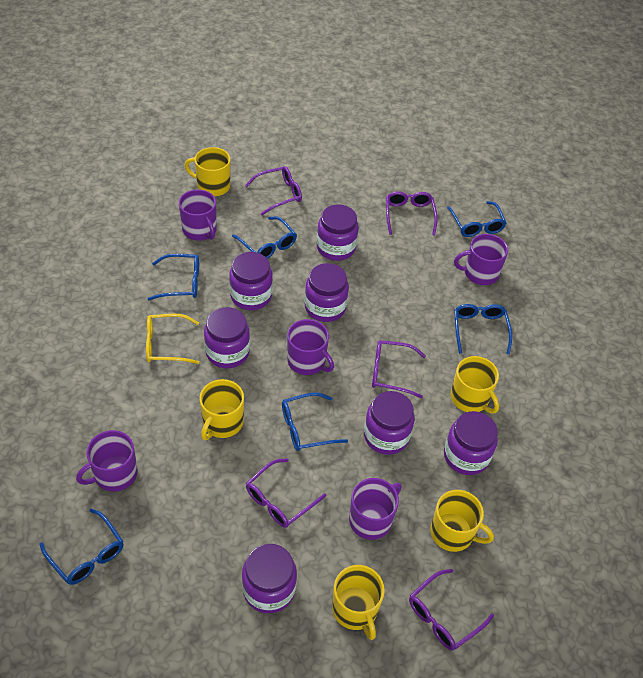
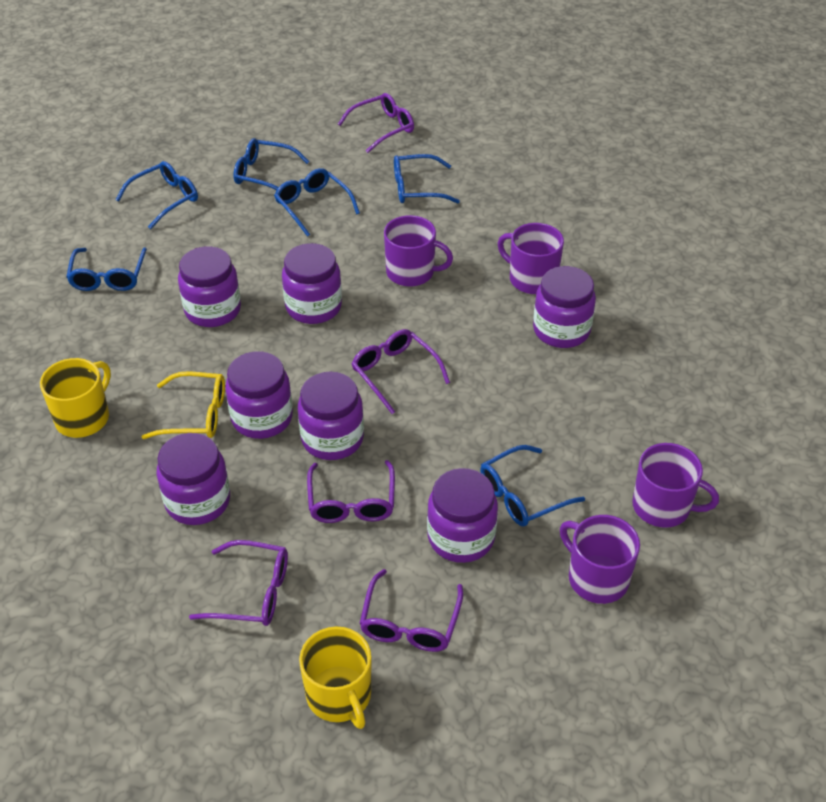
purple mug: 5 -> 4
yellow mug: 5 -> 2

